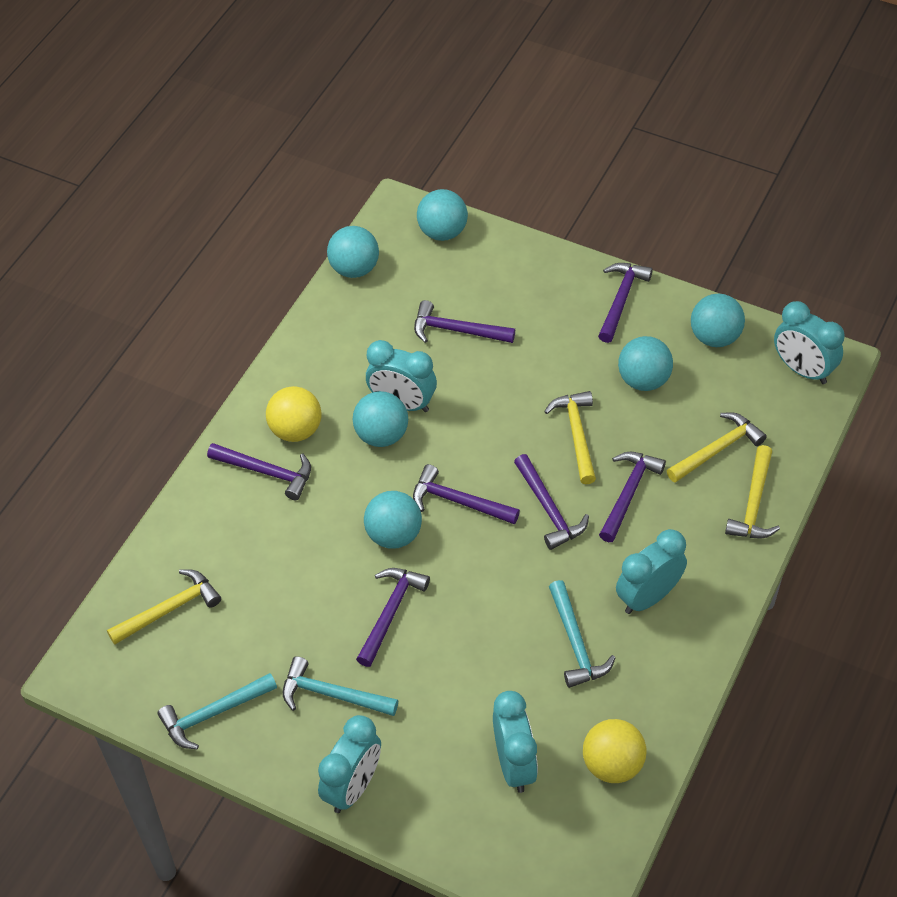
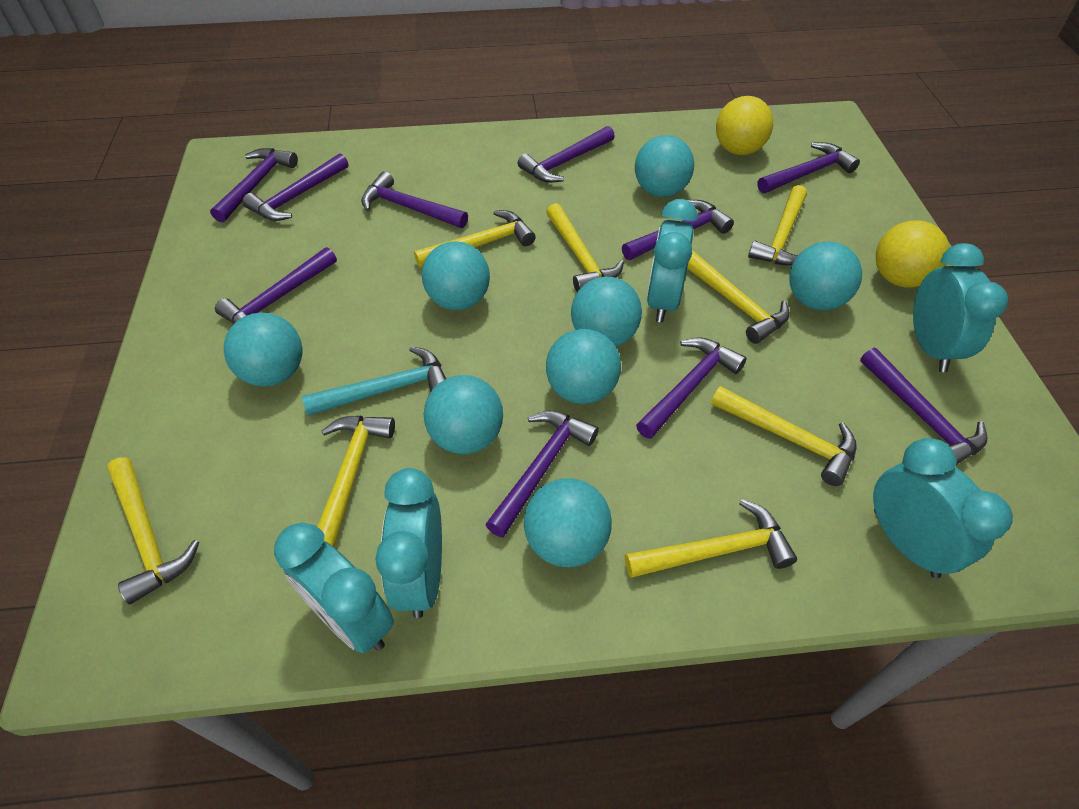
purple hammer: 7 -> 10
turquoise ball: 6 -> 8
turquoise hammer: 3 -> 1
yellow hammer: 4 -> 8

